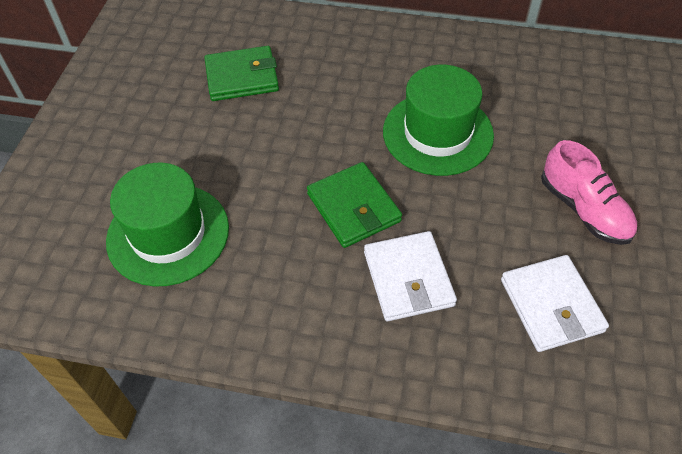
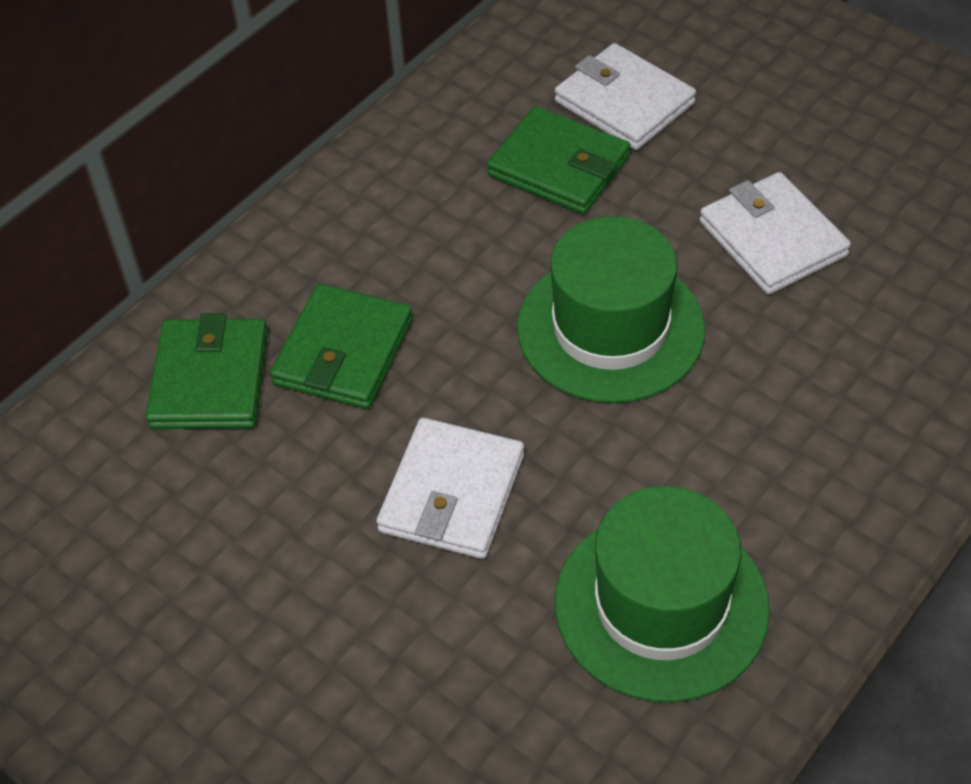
green wallet: 2 -> 3
pink shoe: 1 -> 0
white wallet: 2 -> 3

